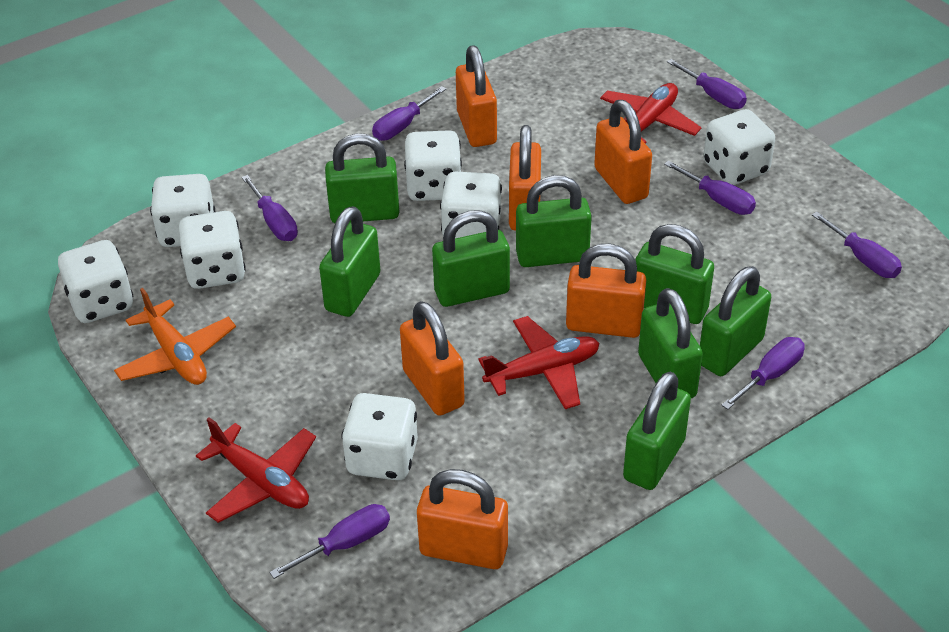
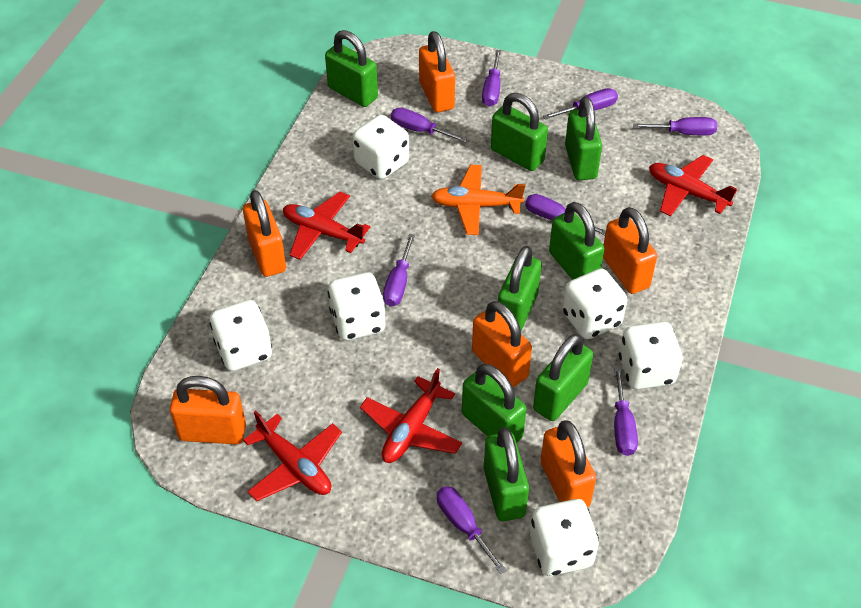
purple screwdriver: 7 -> 8
red plane: 3 -> 4
white dice: 7 -> 6

